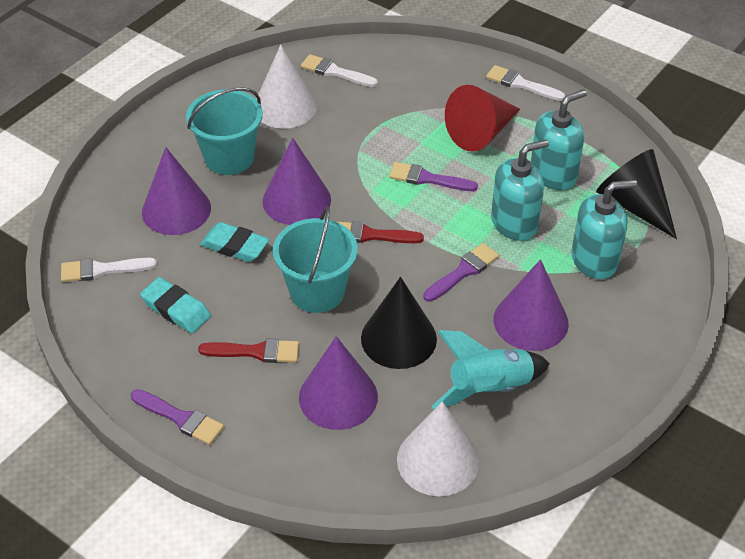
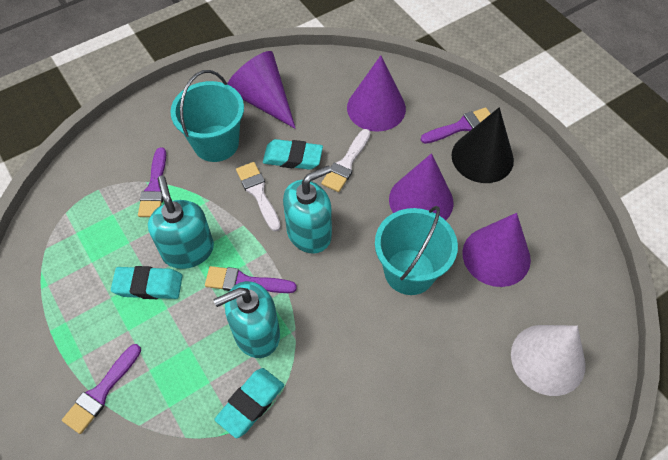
black cone: 2 -> 1
purple brush: 3 -> 4
red brush: 2 -> 0
red cone: 1 -> 0
turquoise eraser: 2 -> 3
turquoise rocket: 1 -> 0
white brush: 3 -> 2
white cone: 2 -> 1

